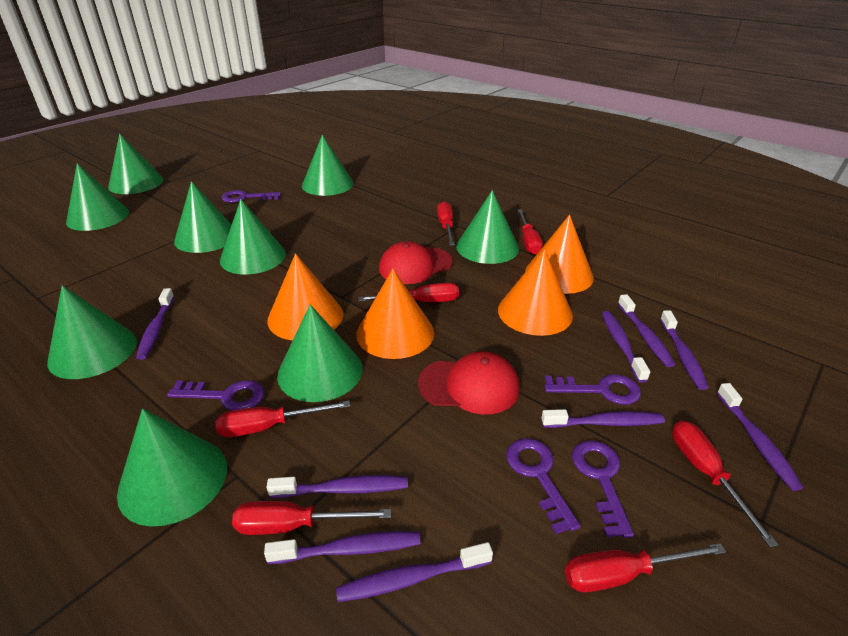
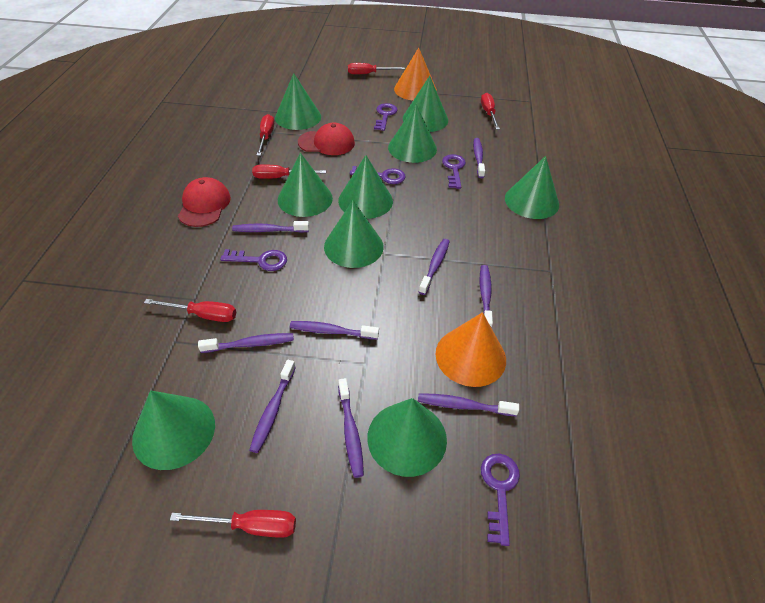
orange cone: 4 -> 2
red screwdriver: 7 -> 6

